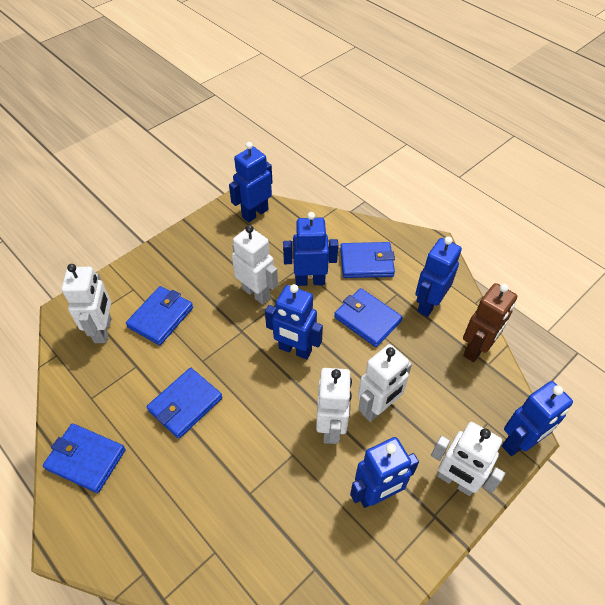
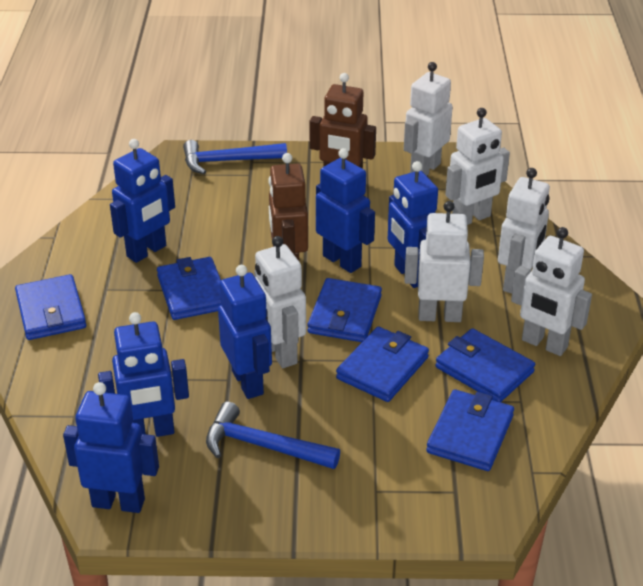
blue hammer: 0 -> 2
blue wallet: 5 -> 6
brown robot: 1 -> 2
white robot: 5 -> 6

